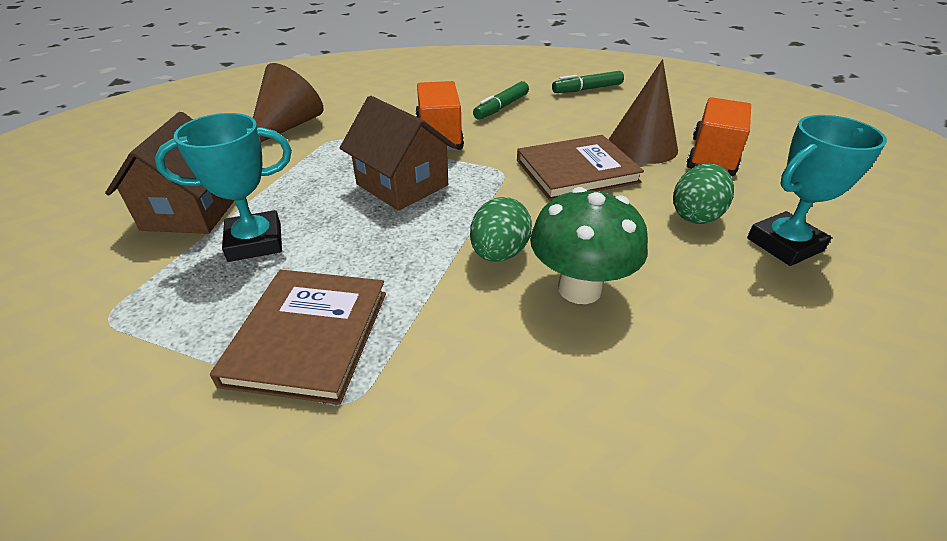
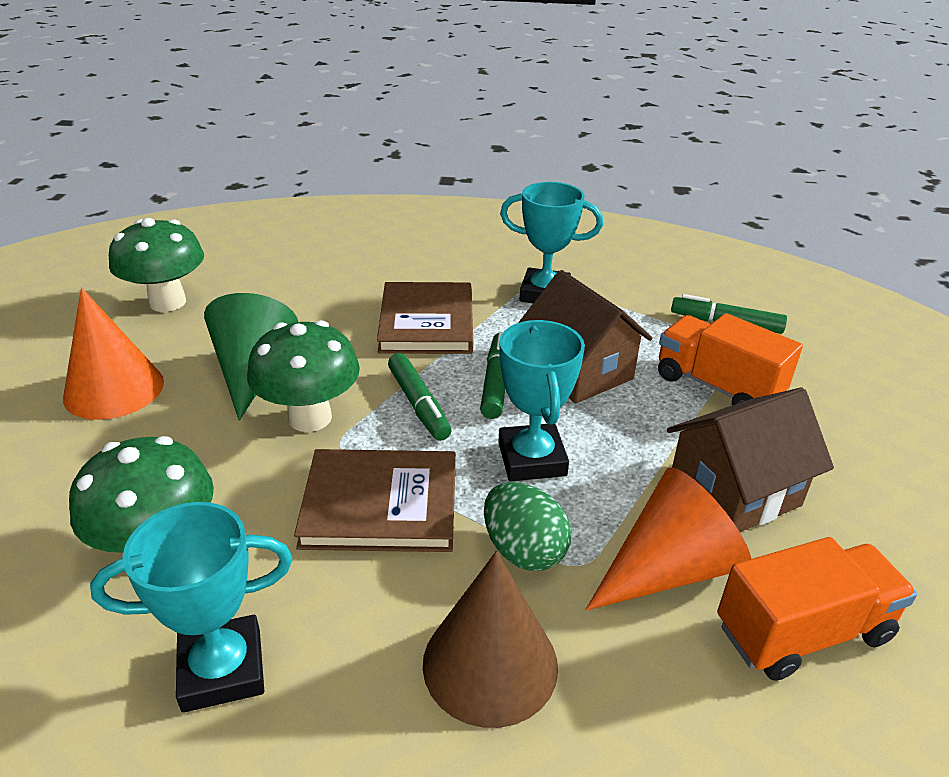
brown cone: 2 -> 1
green cone: 0 -> 1
green egg: 2 -> 1
green marker: 2 -> 3
green mushroom: 1 -> 3
orange cone: 0 -> 2
turquoise trophy: 2 -> 3

